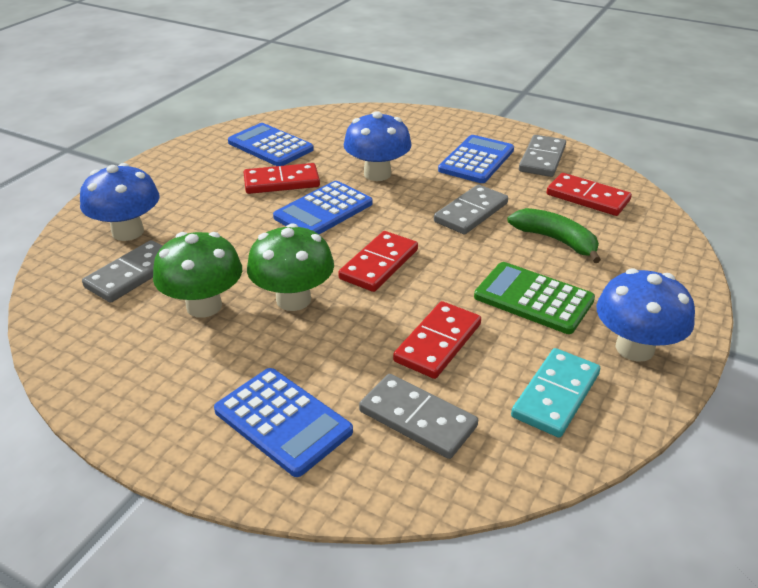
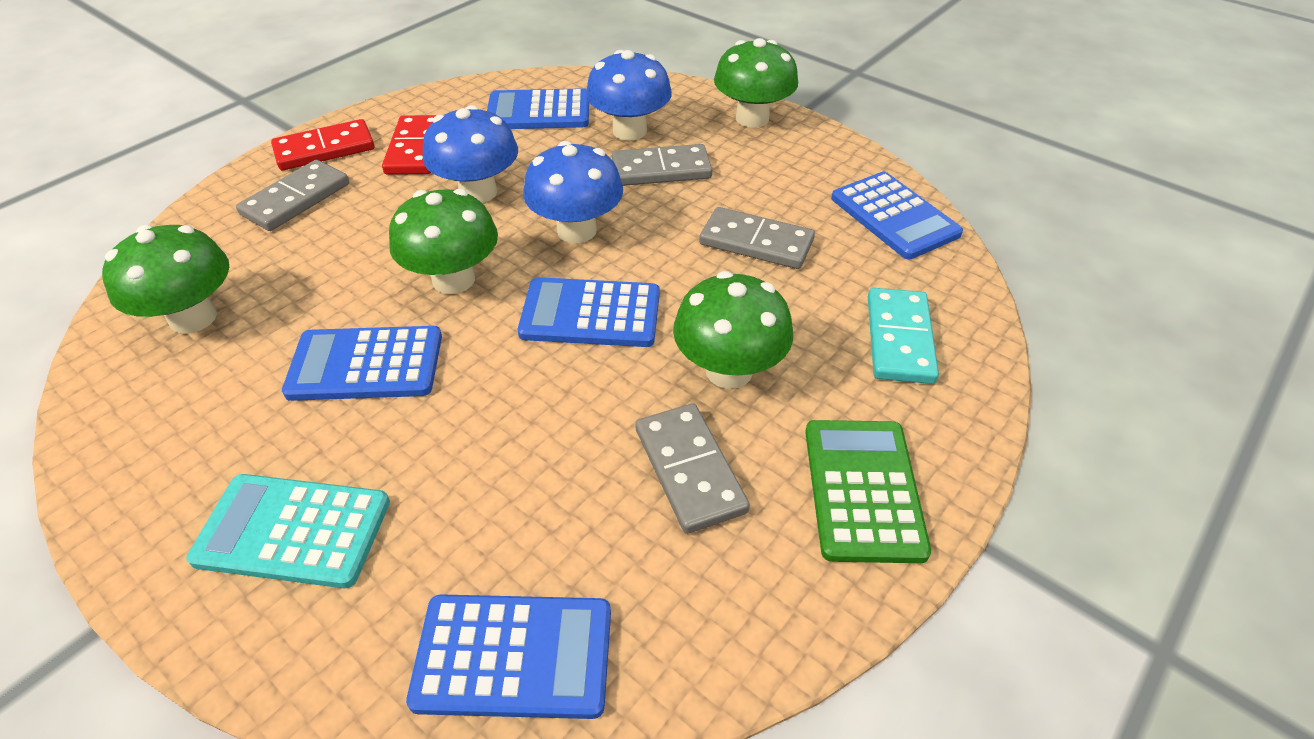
blue calculator: 4 -> 5
green banana: 1 -> 0
green mushroom: 2 -> 4
red domino: 4 -> 2
turquoise calculator: 0 -> 1

